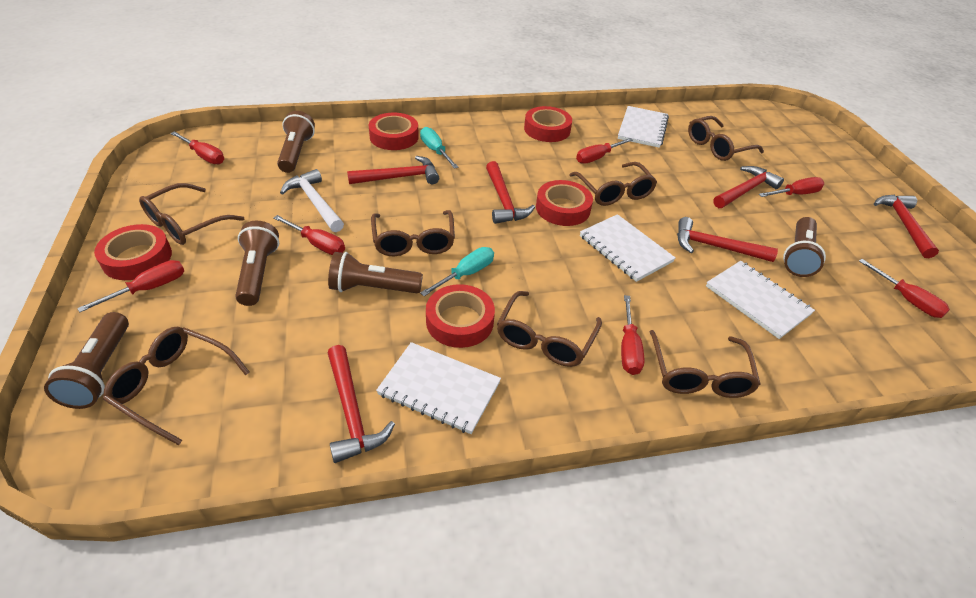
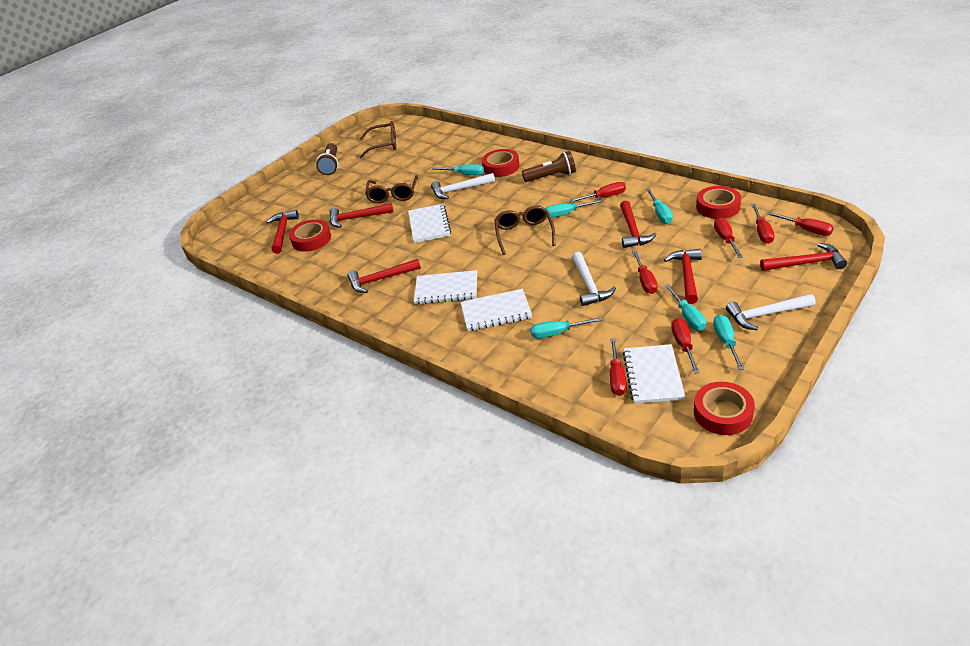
brown flashlight: 5 -> 2
brown glasses: 7 -> 3
red tape: 5 -> 4
turquoise screwdriver: 2 -> 6
white hammer: 1 -> 3

